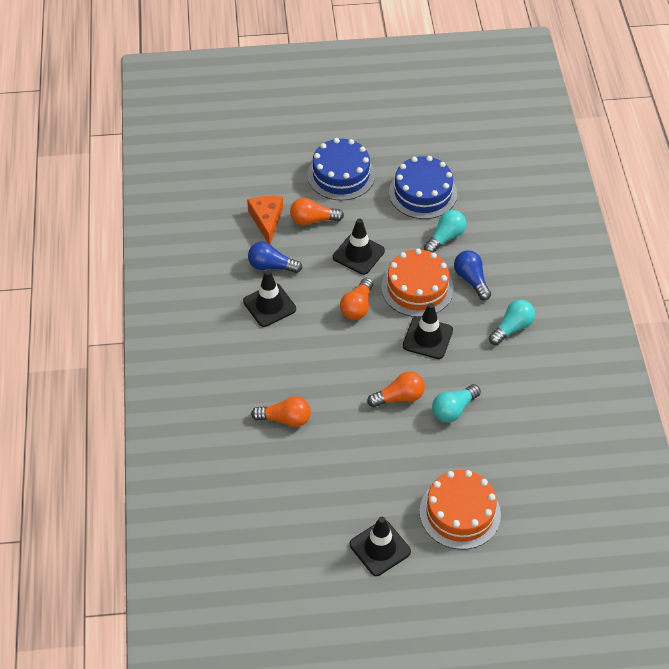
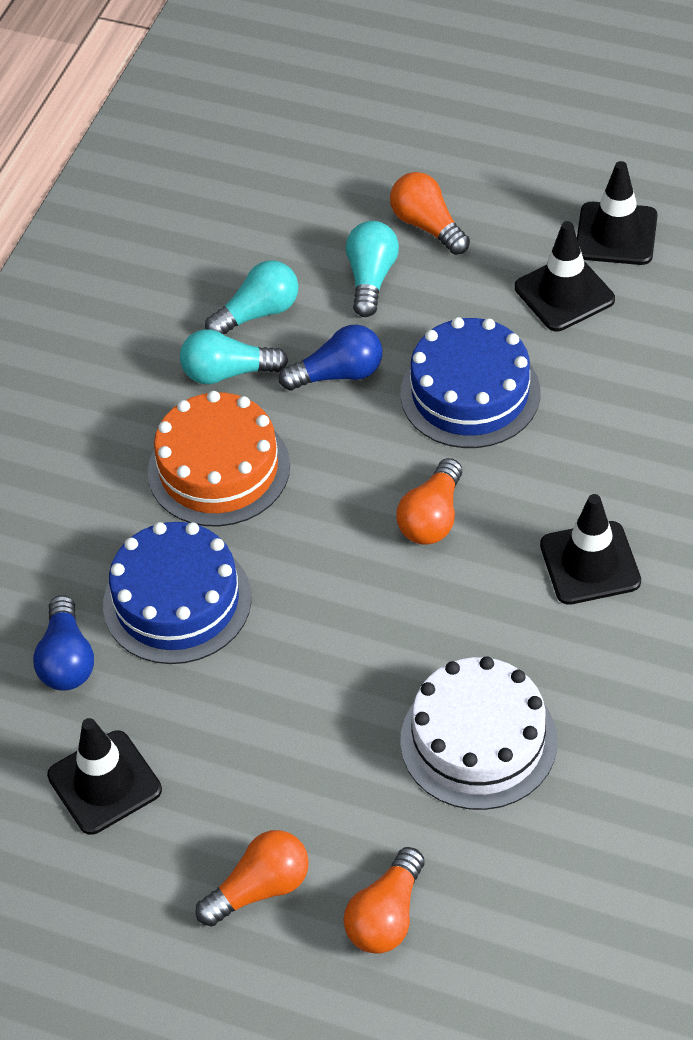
orange cake: 2 -> 1
orange cheese: 1 -> 0
white cake: 0 -> 1

